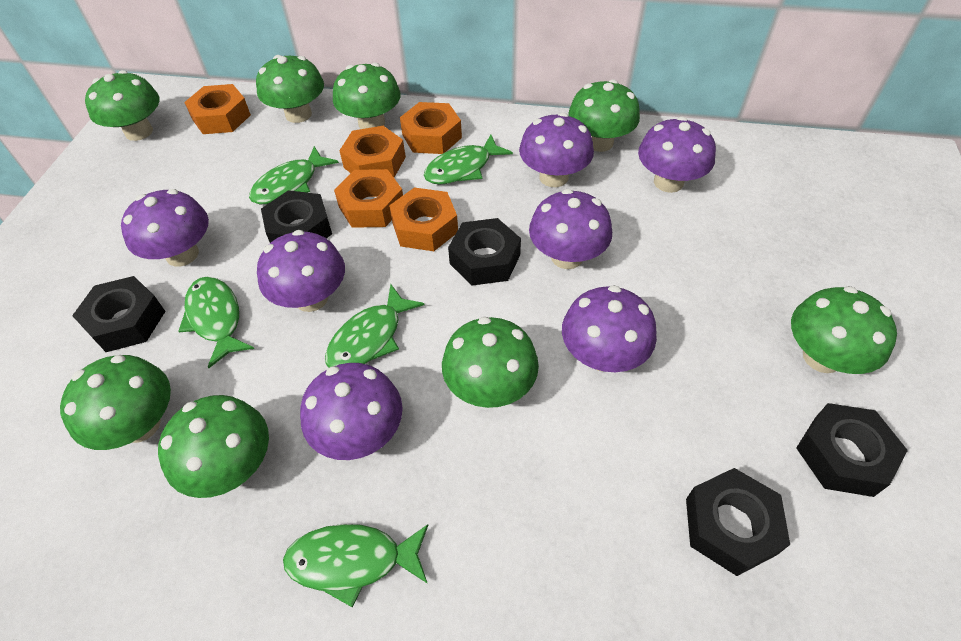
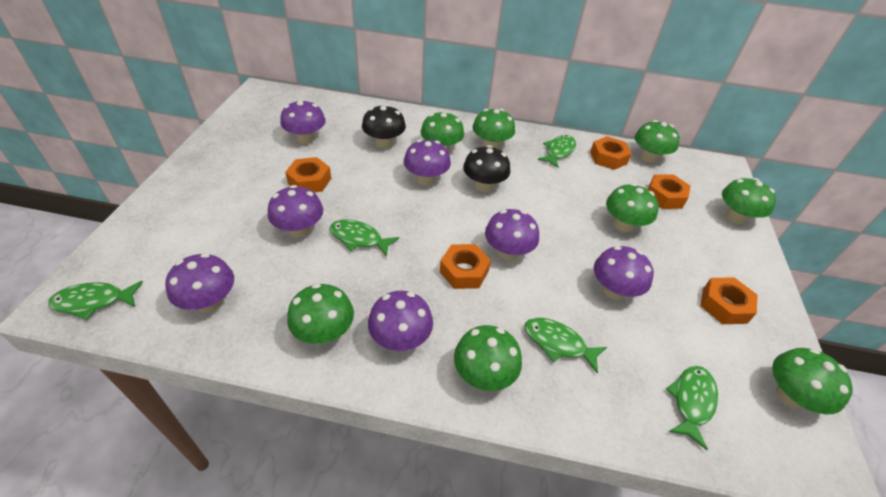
black mushroom: 0 -> 2
black nut: 5 -> 0

